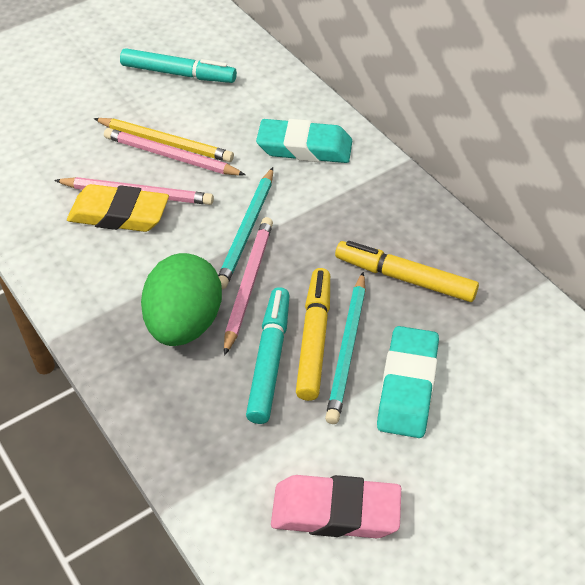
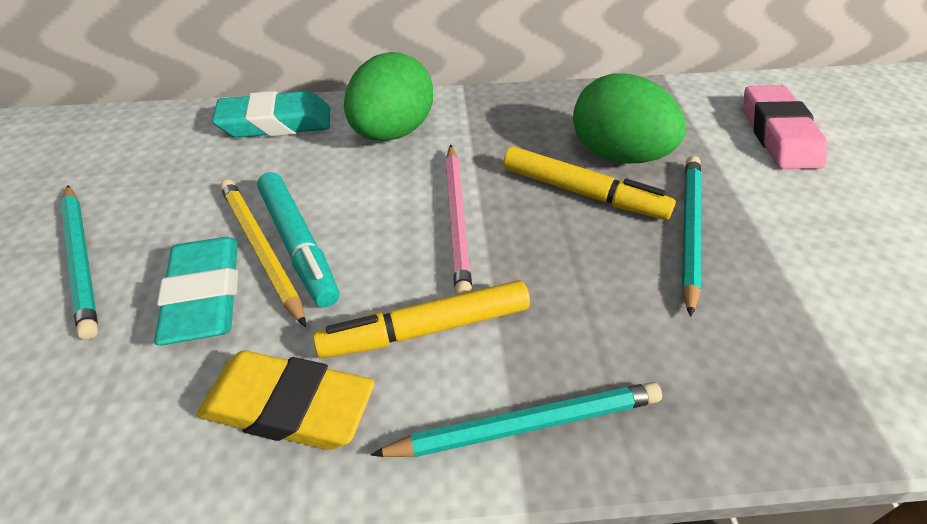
green egg: 1 -> 2
pink pencil: 3 -> 1
turquoise marker: 2 -> 1
turquoise pencil: 2 -> 3

